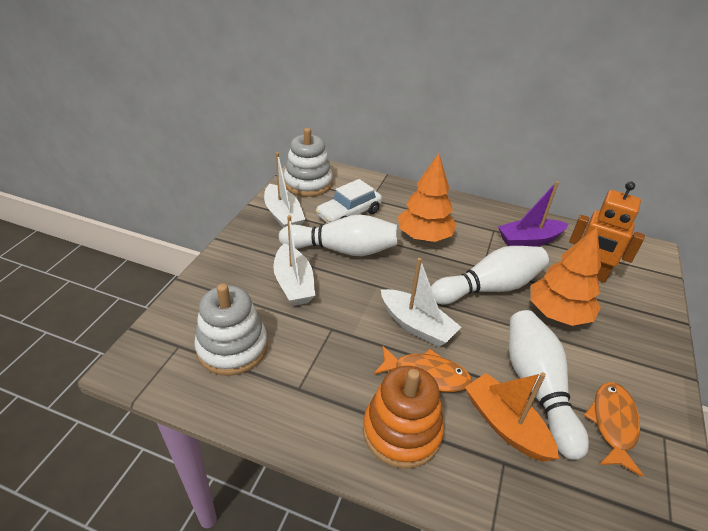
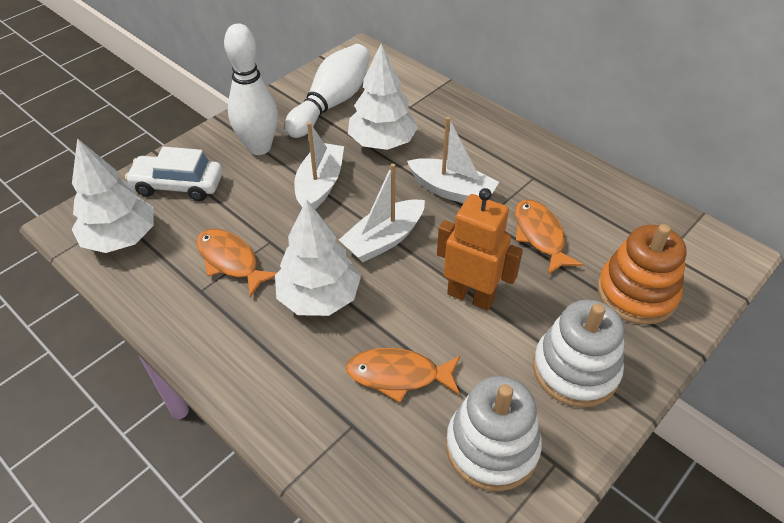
orange boat: 1 -> 0
orange fish: 2 -> 3
orange tree: 2 -> 0
purple boat: 1 -> 0
white bowling pin: 3 -> 2
white tree: 0 -> 3

